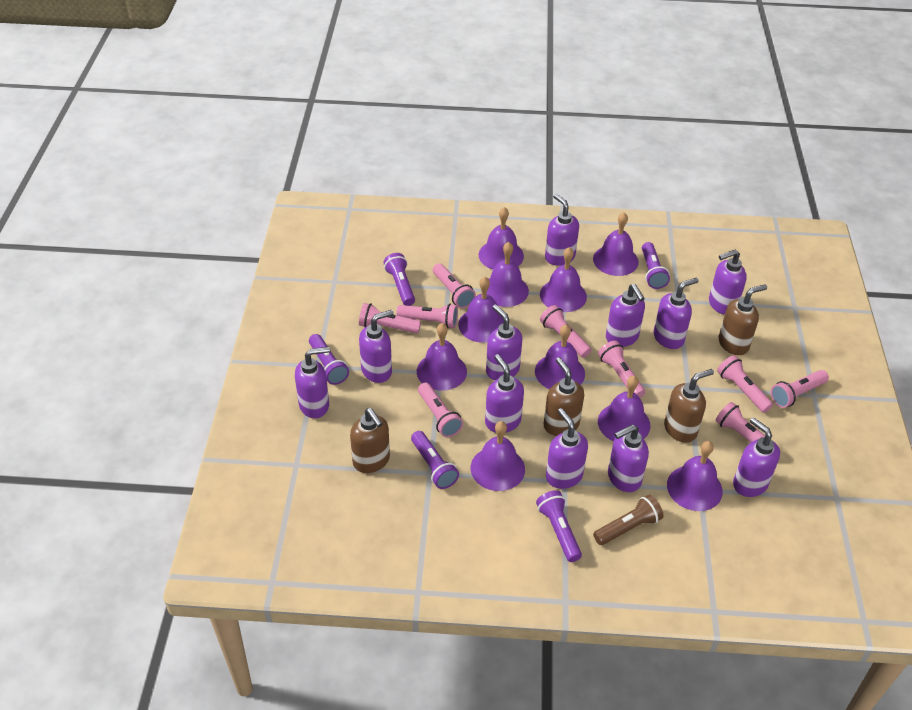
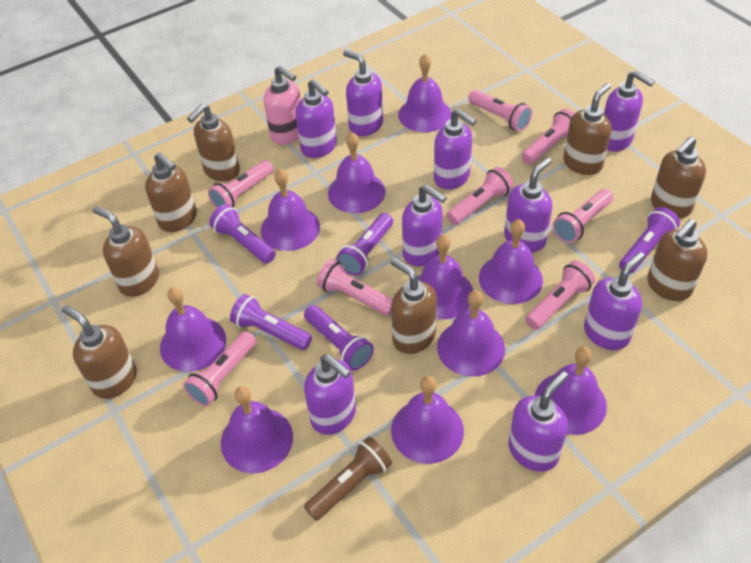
brown soap dispenser: 4 -> 8
pink flashlight: 9 -> 8
pink soap dispenser: 0 -> 1
purple soap dispenser: 11 -> 9

